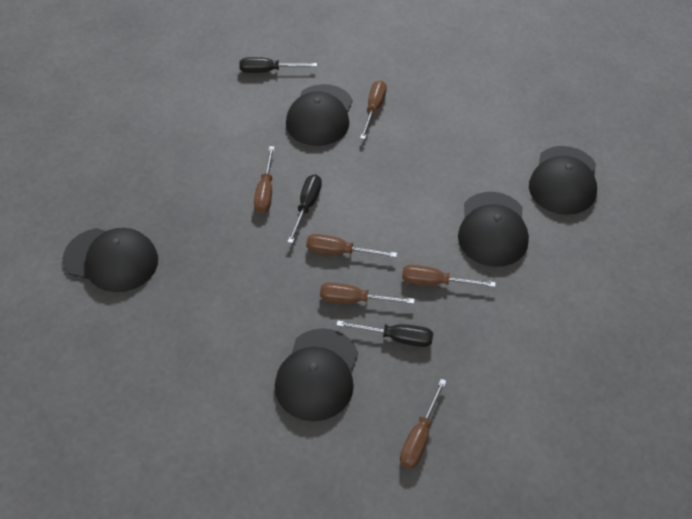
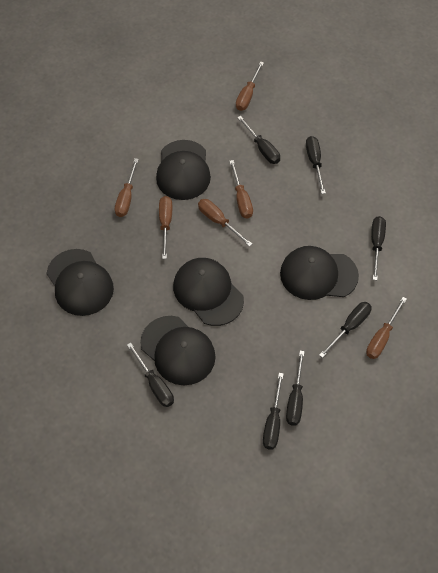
black screwdriver: 3 -> 7

